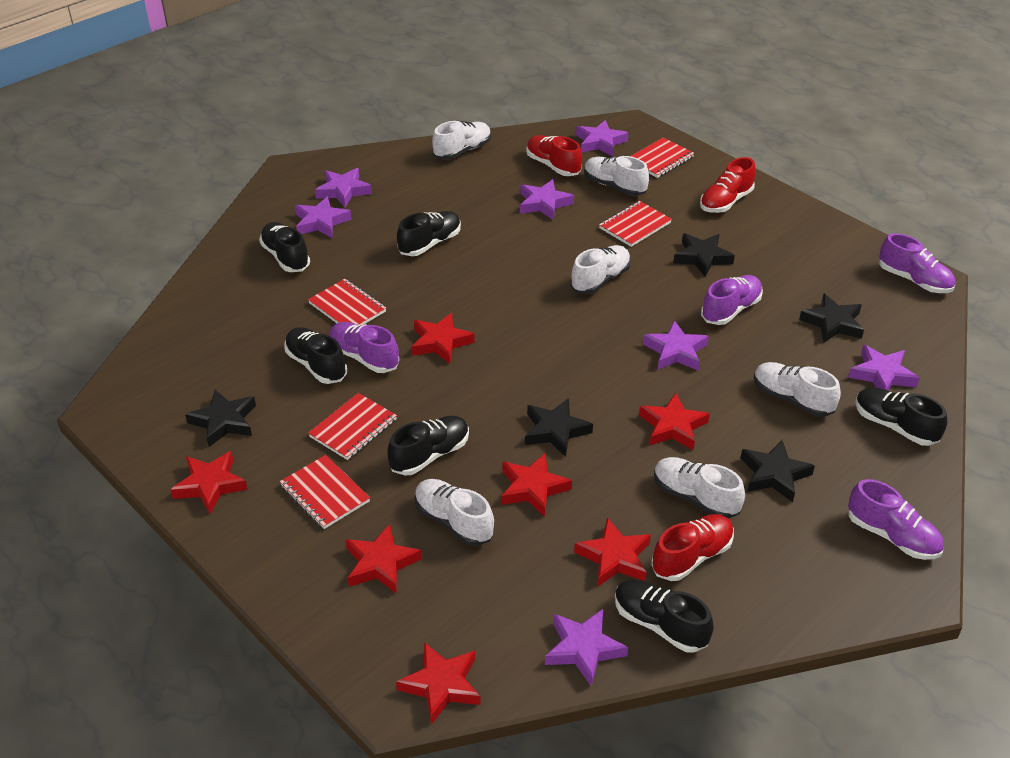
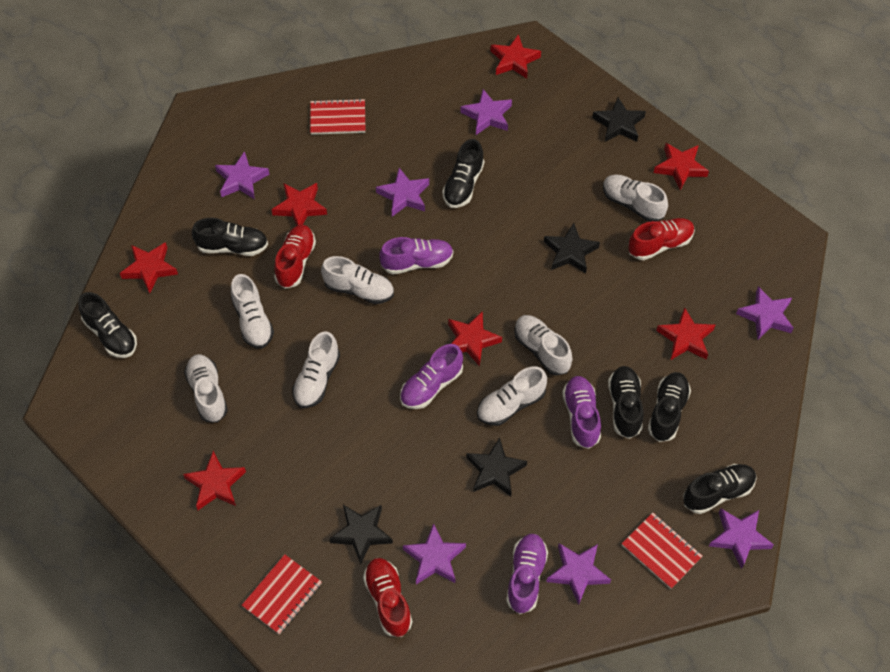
black star: 5 -> 4
red notebook: 5 -> 3
white shoe: 6 -> 7

